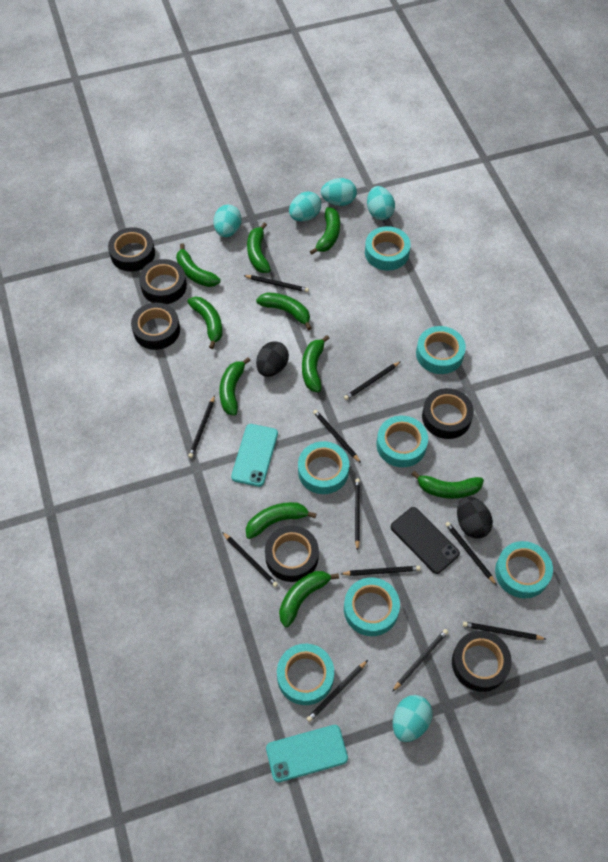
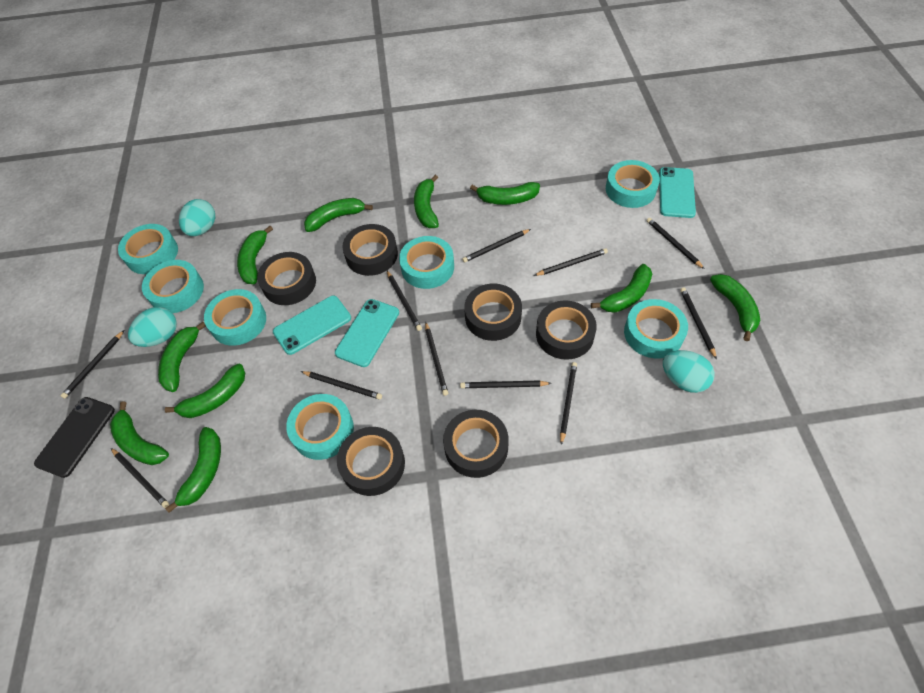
black egg: 2 -> 0
turquoise egg: 5 -> 3
turquoise phone: 2 -> 3

